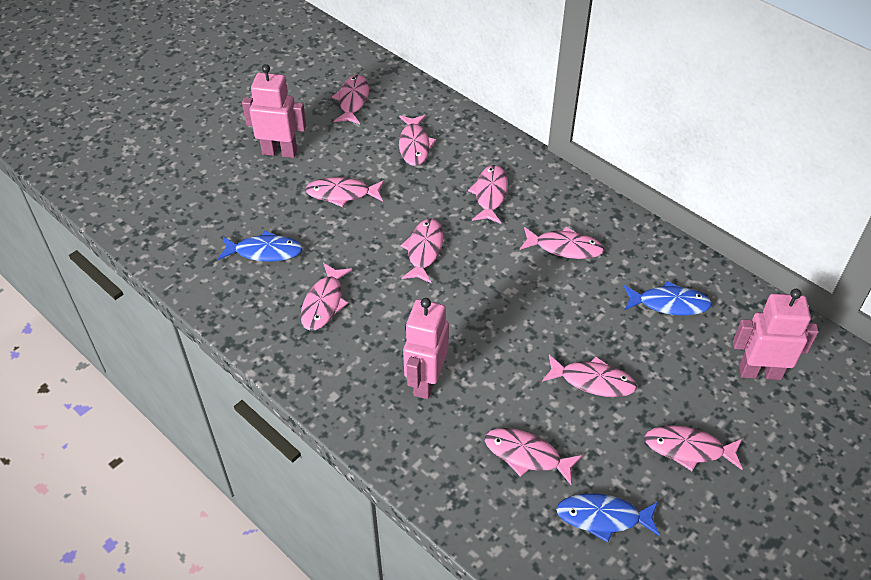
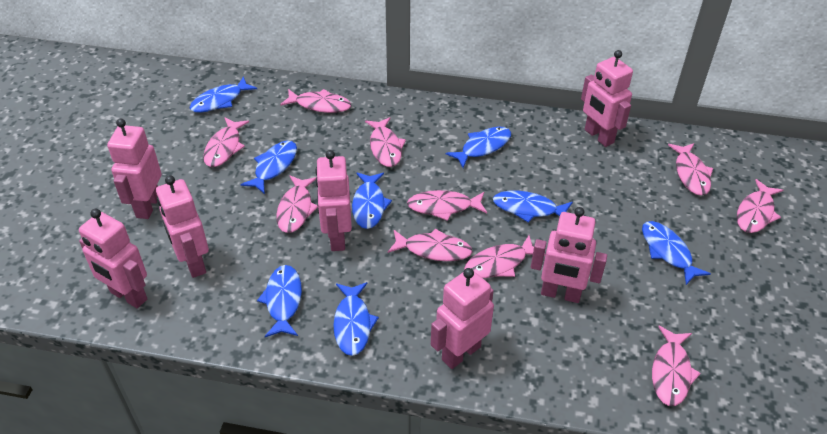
blue fish: 3 -> 8
pink robot: 3 -> 7

